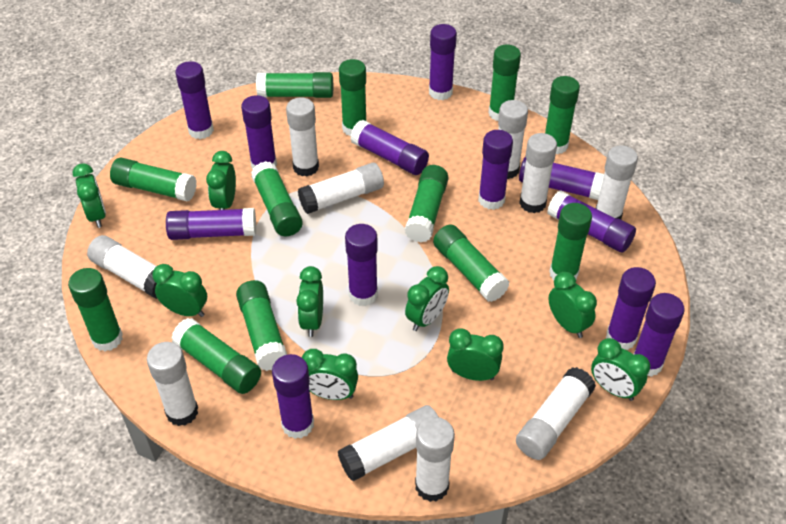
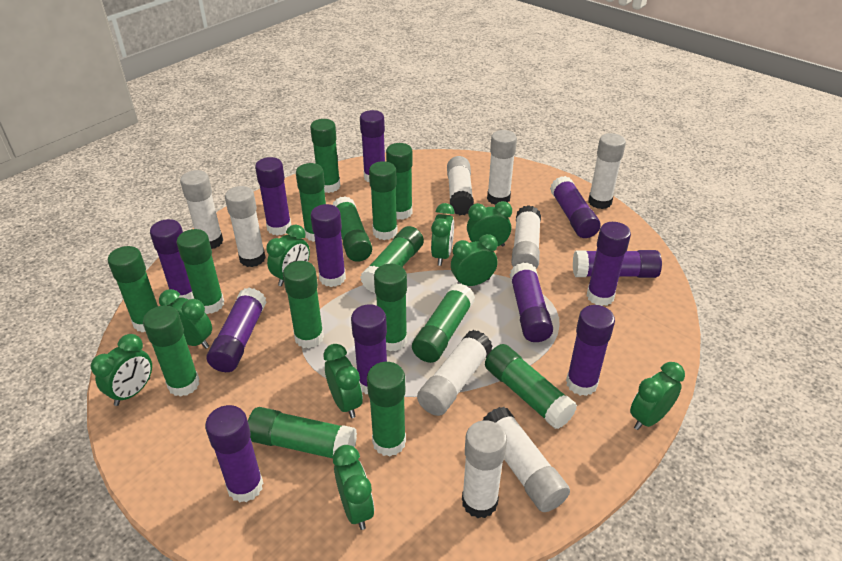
green glue stick: 12 -> 15
white glue stick: 10 -> 9

